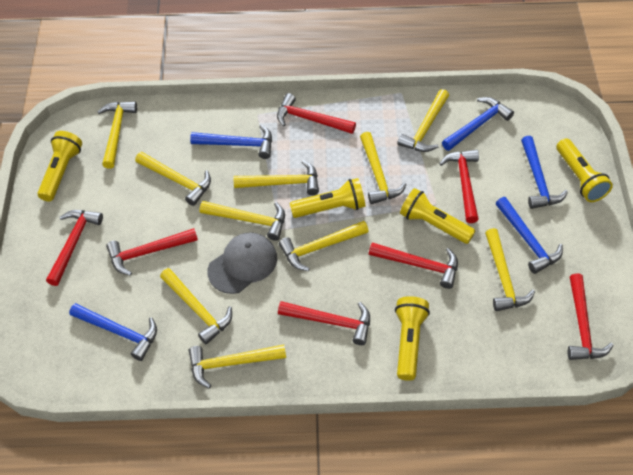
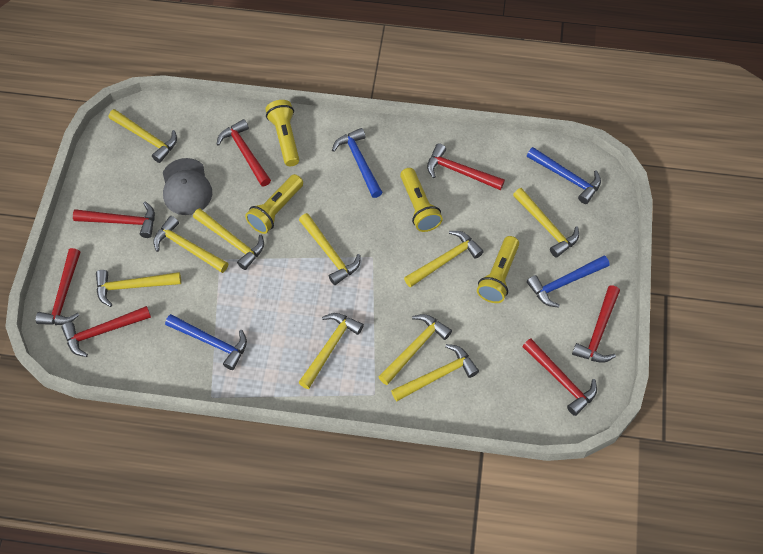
blue hammer: 5 -> 4
yellow flashlight: 5 -> 4

